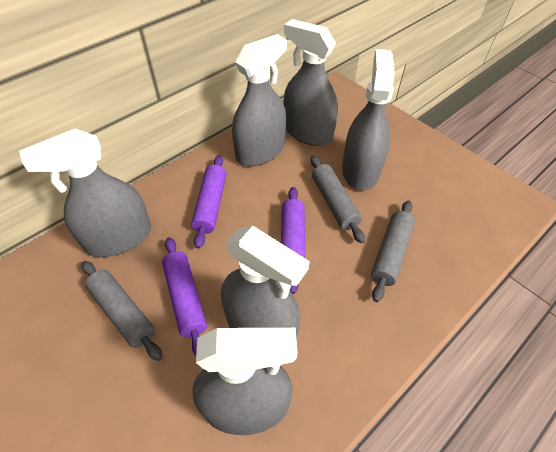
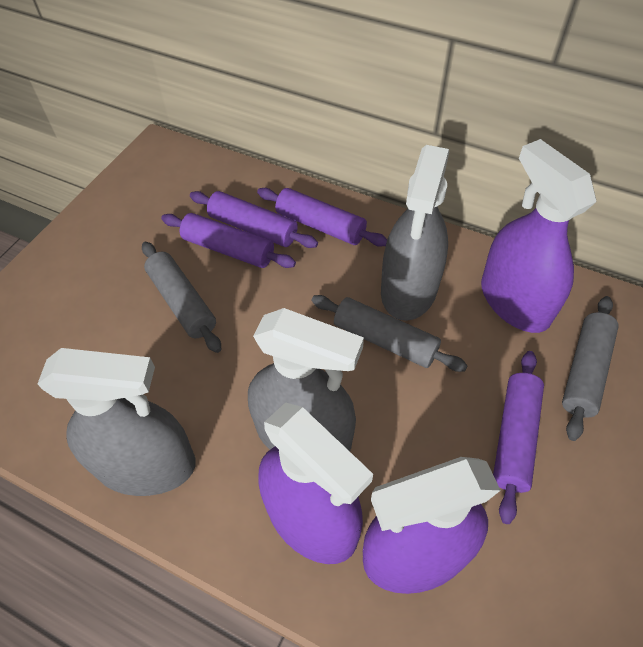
grey spray bottle: 6 -> 3
purple rolling pin: 3 -> 4
purple spray bottle: 0 -> 3

